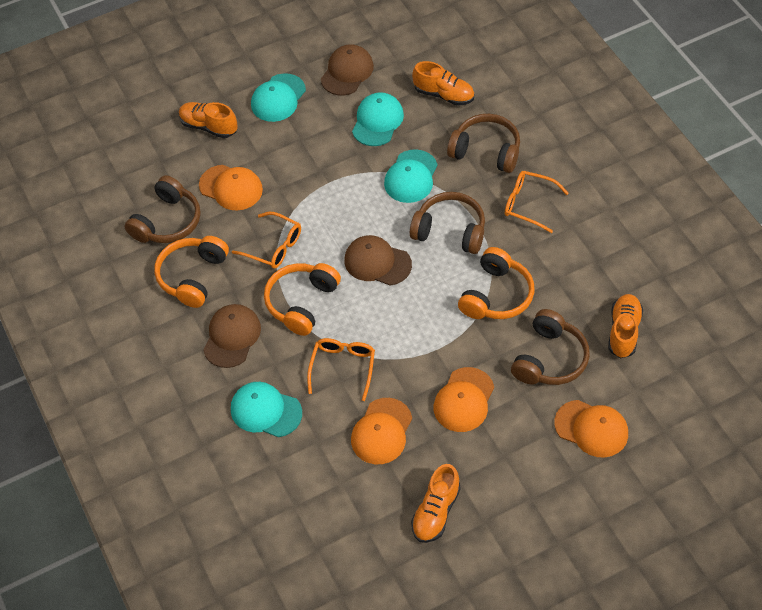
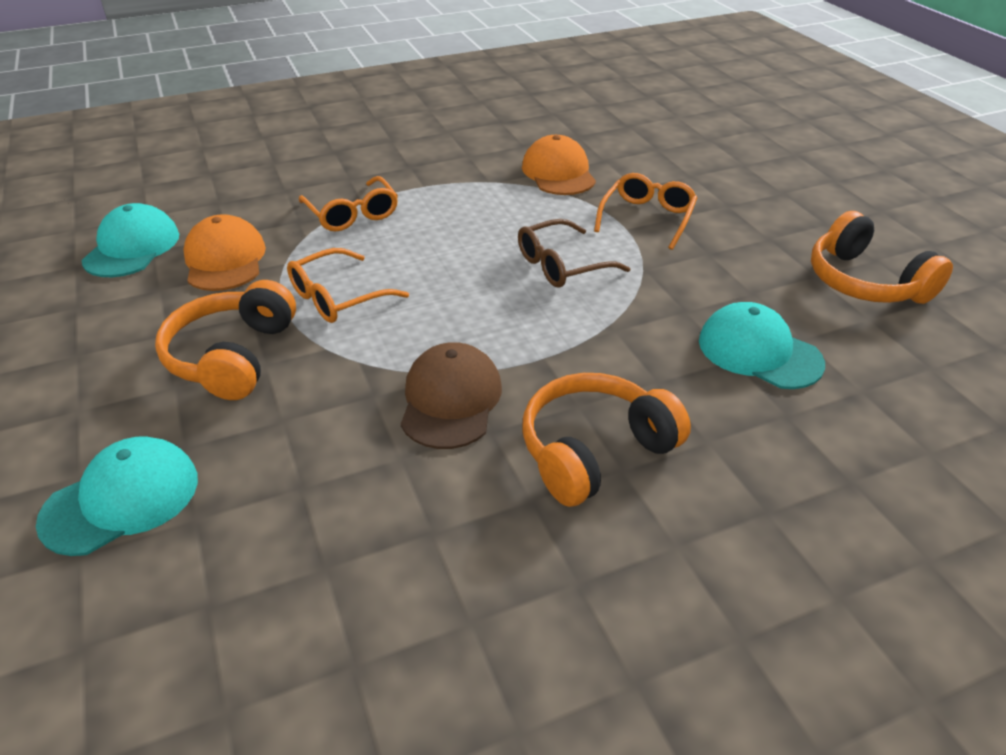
brown cap: 3 -> 1
brown glasses: 0 -> 1
brown headphones: 4 -> 0
orange cap: 4 -> 2
orange shoe: 4 -> 0
turquoise cap: 4 -> 3

